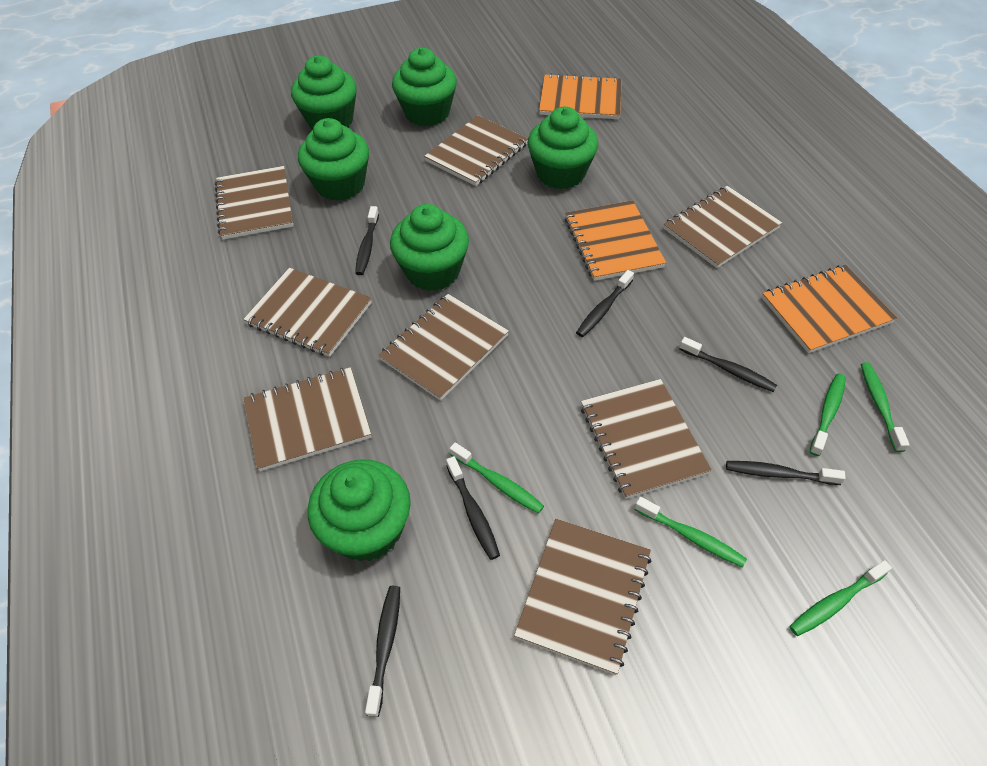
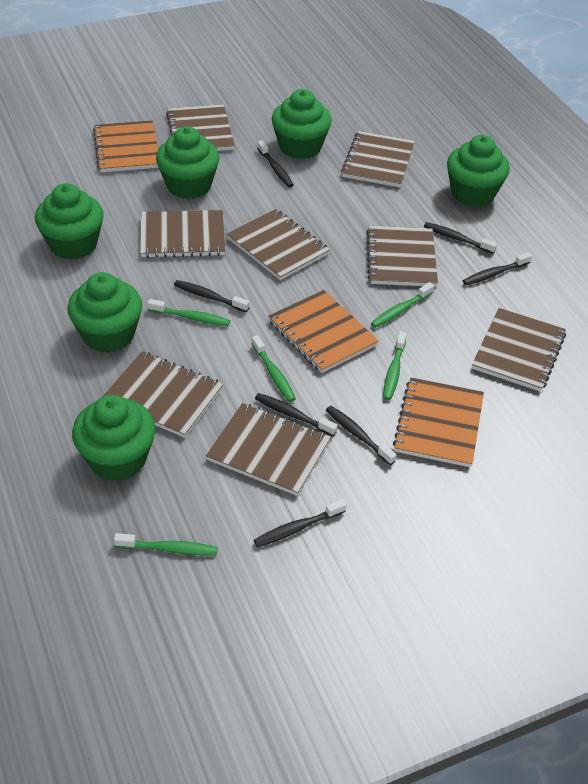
black toothbrush: 6 -> 7

